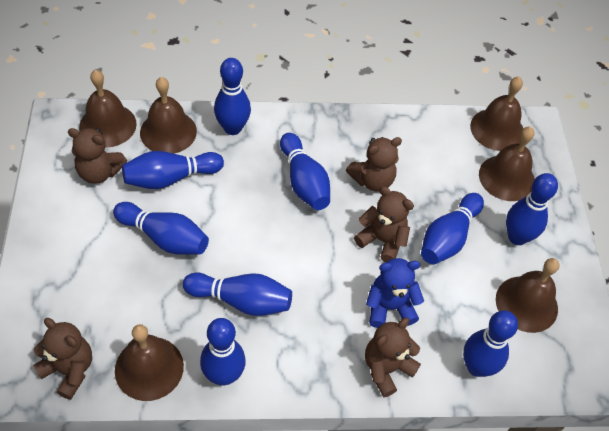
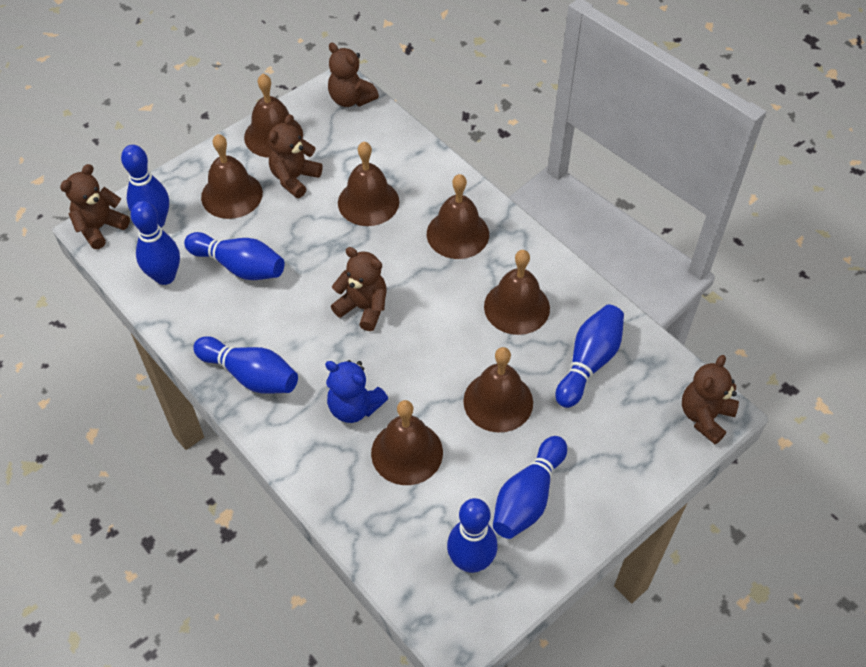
blue bowling pin: 9 -> 7
brown bell: 6 -> 7

